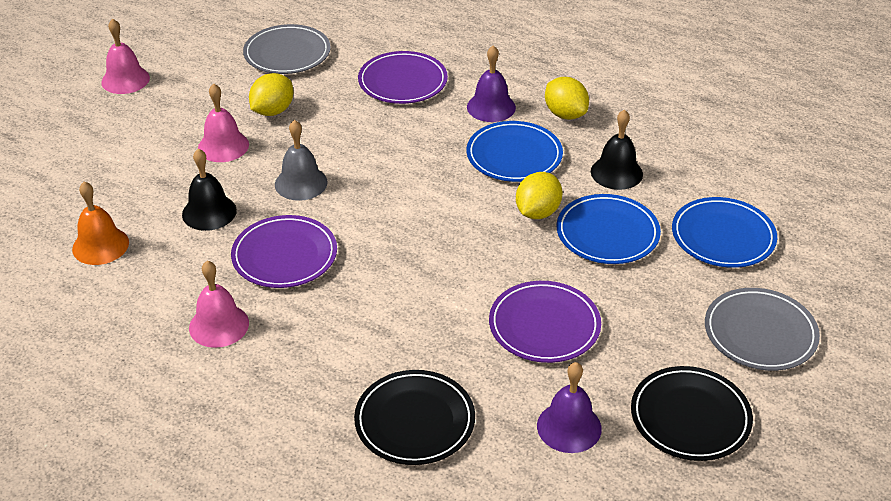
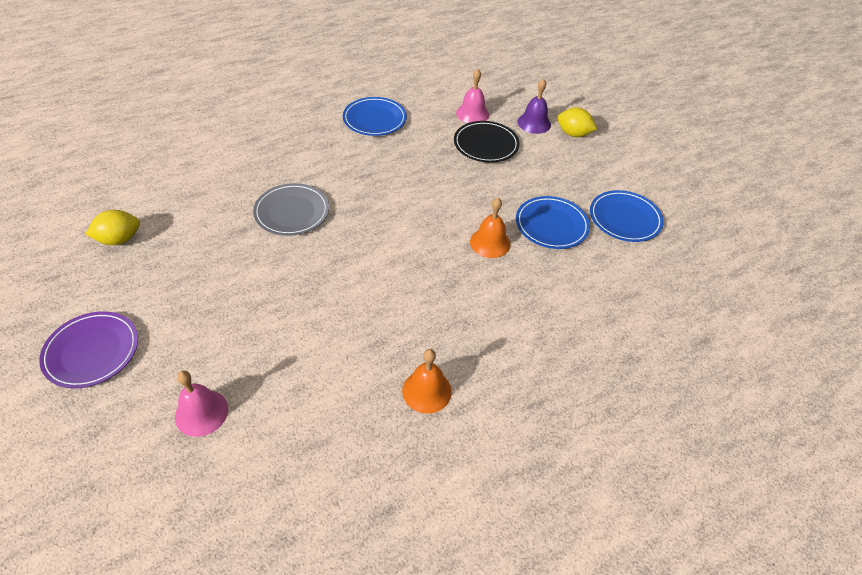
black bell: 2 -> 0
black plate: 2 -> 1
grey bell: 1 -> 0
grey plate: 2 -> 1
orange bell: 1 -> 2
pink bell: 3 -> 2
purple bell: 2 -> 1
purple plate: 3 -> 1
yellow lemon: 3 -> 2

